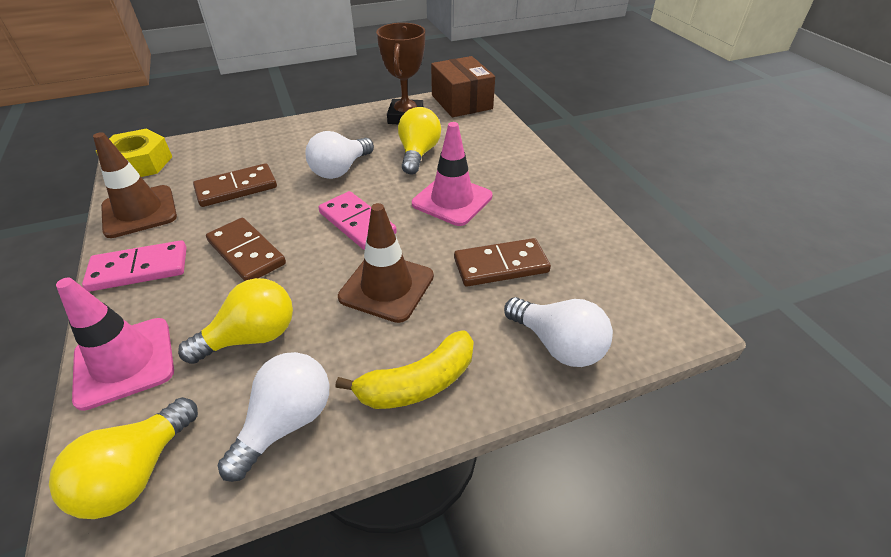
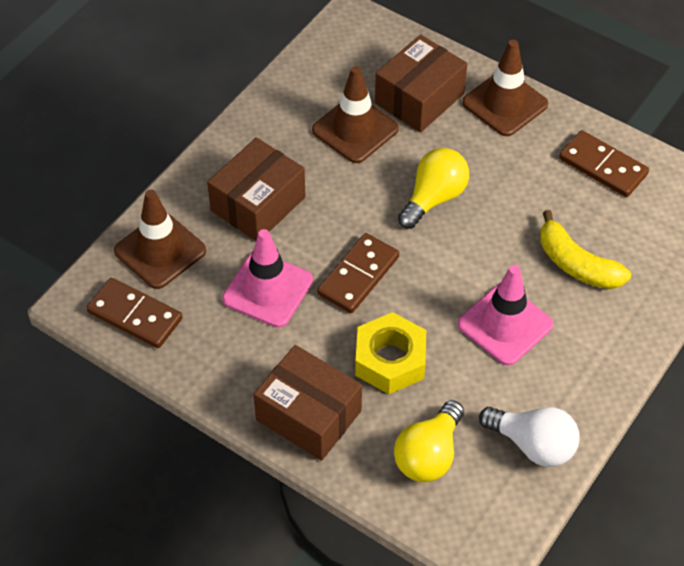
brown box: 1 -> 3
brown traffic cone: 2 -> 3
brown trophy: 1 -> 0
pink domino: 2 -> 0
white light bulb: 3 -> 1
yellow light bulb: 3 -> 2

